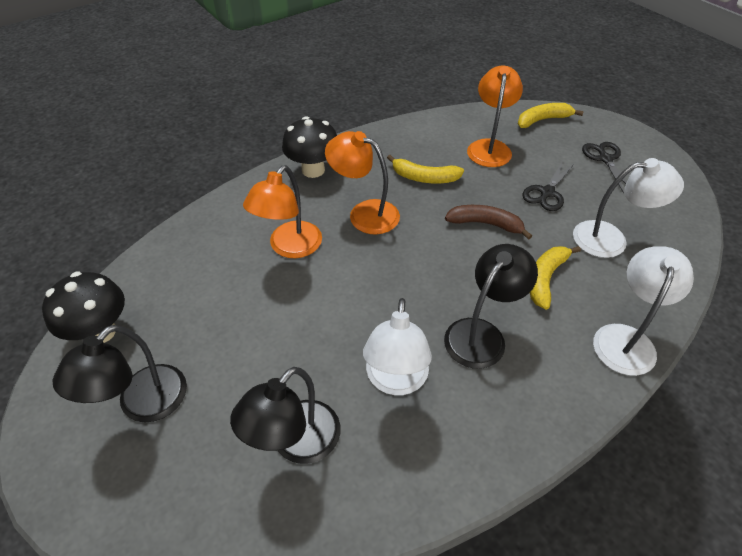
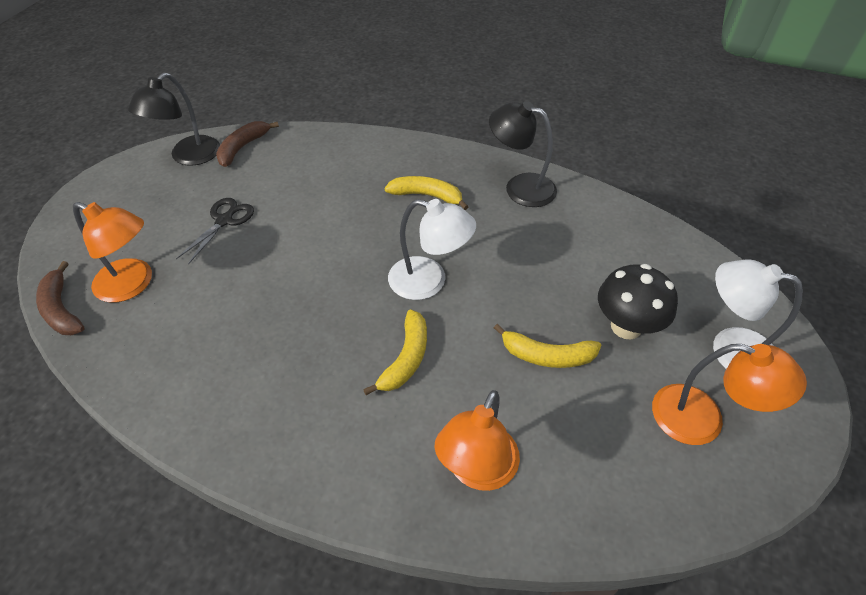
black lamp: 3 -> 2
black mushroom: 2 -> 1
black scissors: 2 -> 1
brown banana: 1 -> 2
white lamp: 3 -> 2

